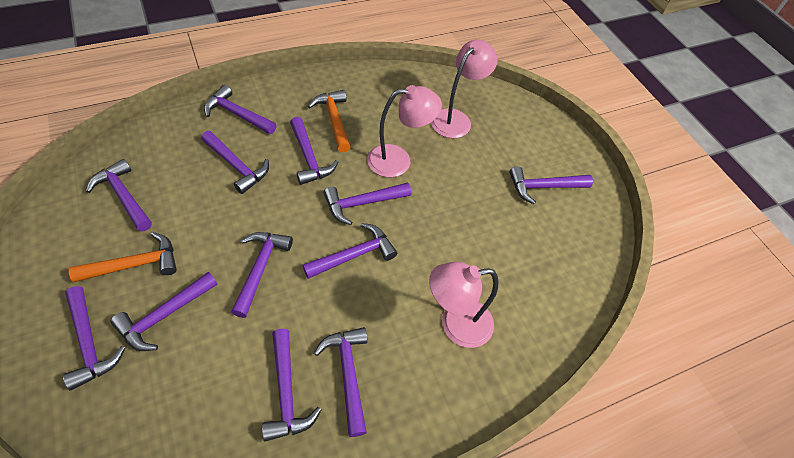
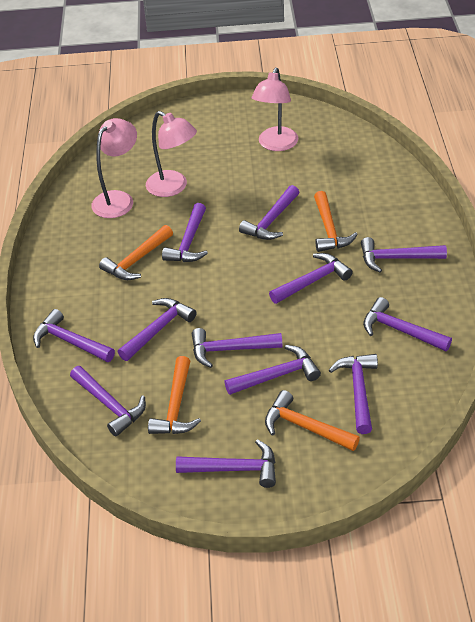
orange hammer: 2 -> 4

